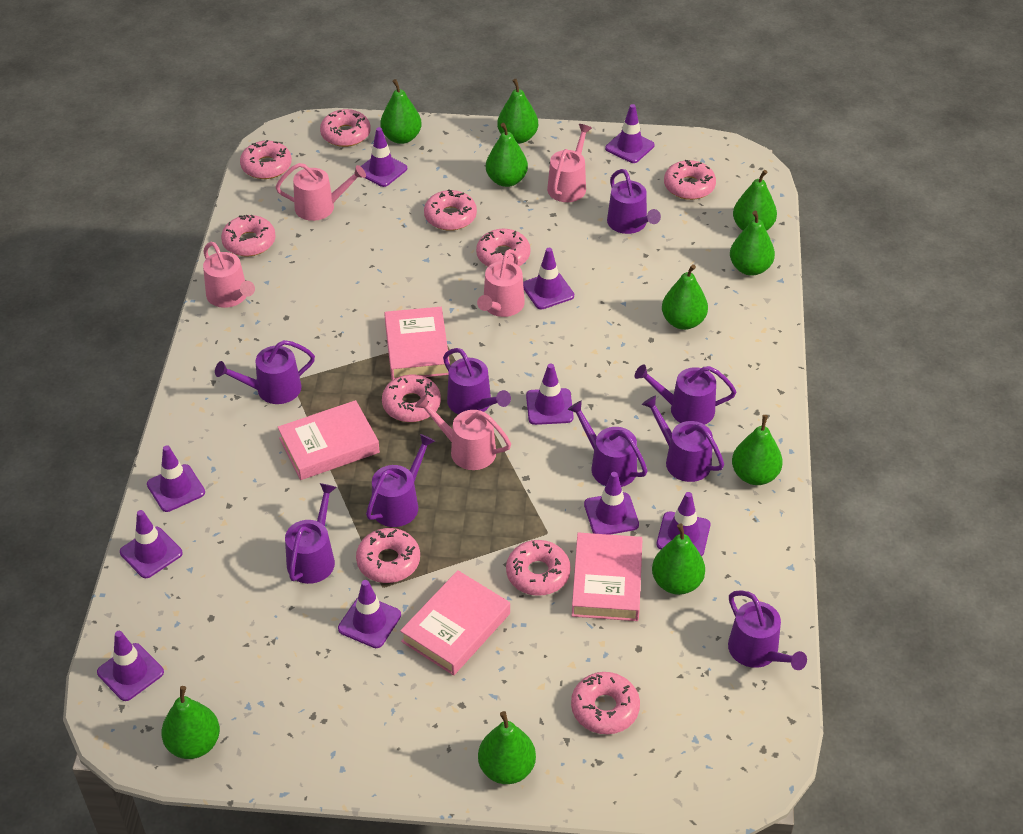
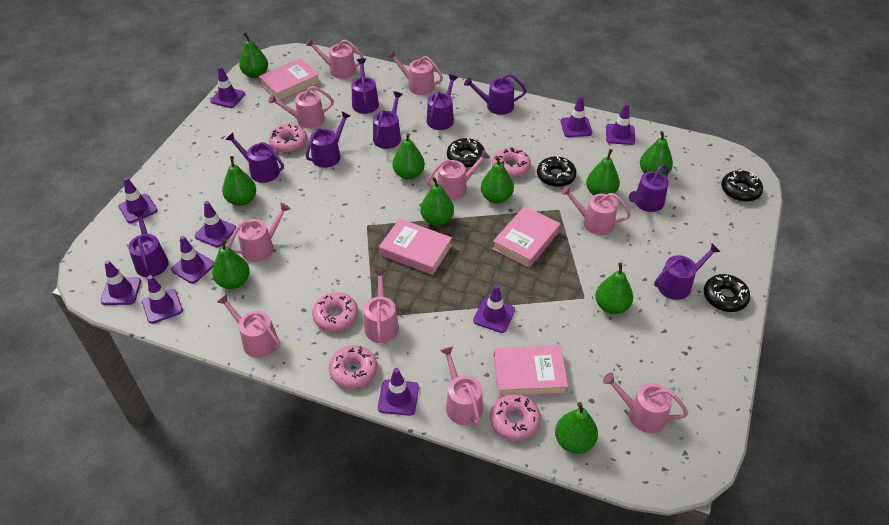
black donut: 0 -> 4
pink donut: 10 -> 5
pink watering can: 5 -> 10

